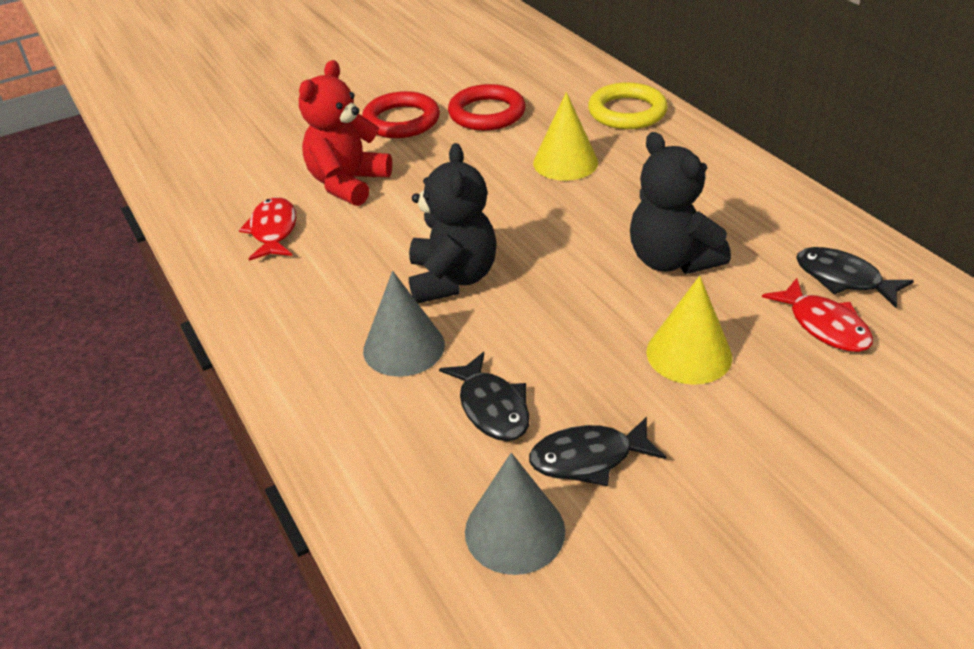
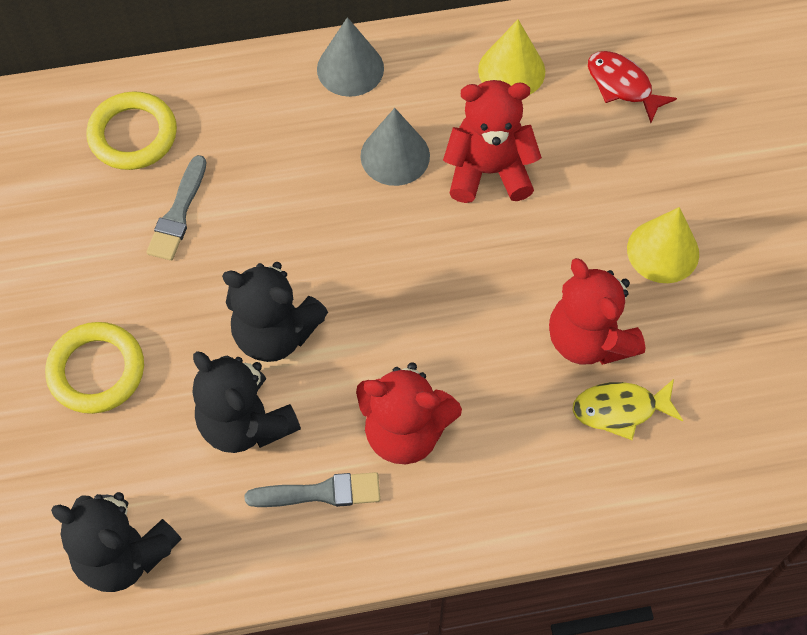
black fish: 3 -> 0
black teddy bear: 2 -> 3
grey brush: 0 -> 2
red fish: 2 -> 1
red ring: 2 -> 0
red teddy bear: 1 -> 3
yellow fish: 0 -> 1
yellow ring: 1 -> 2

